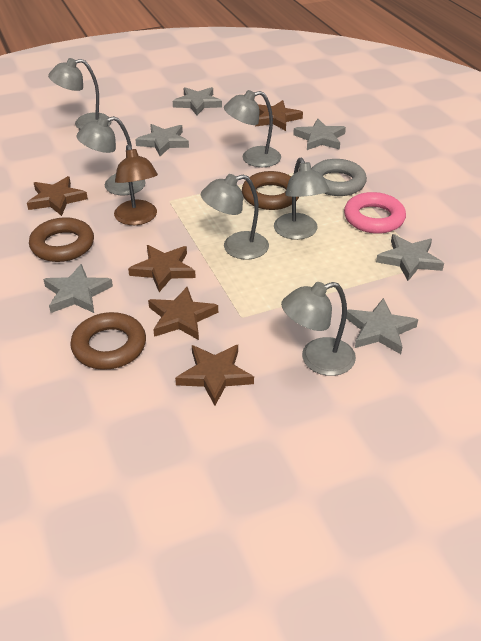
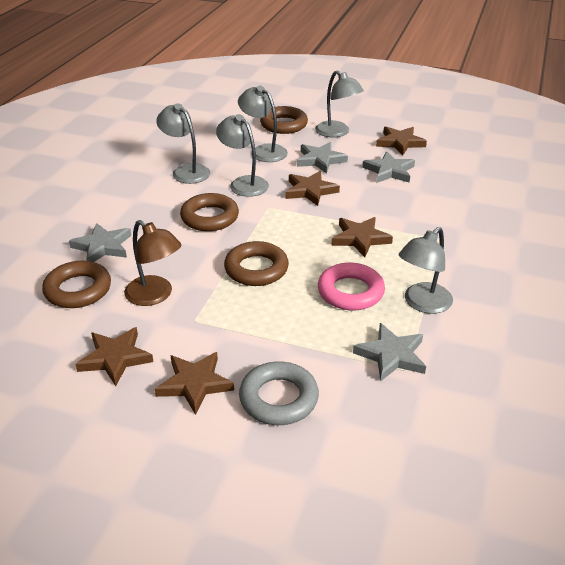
brown ring: 3 -> 4
grey lamp: 6 -> 5
grey star: 6 -> 4

